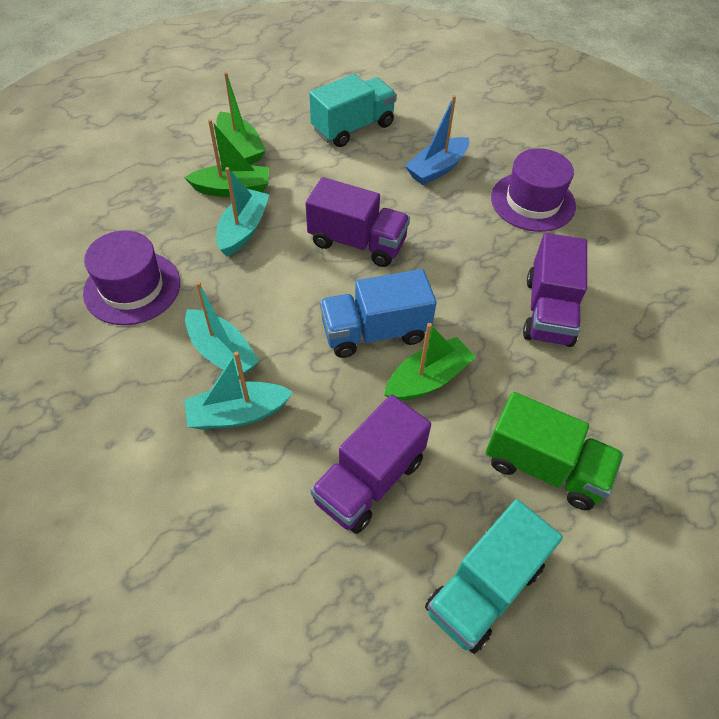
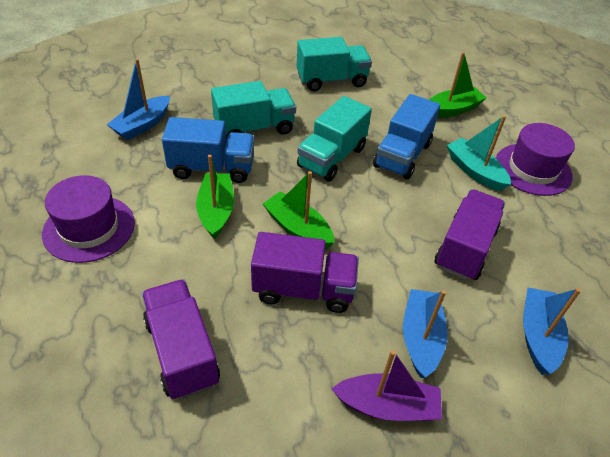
blue boat: 1 -> 3
blue truck: 1 -> 2
green truck: 1 -> 0
purple boat: 0 -> 1
turquoise boat: 3 -> 1
turquoise truck: 2 -> 3

